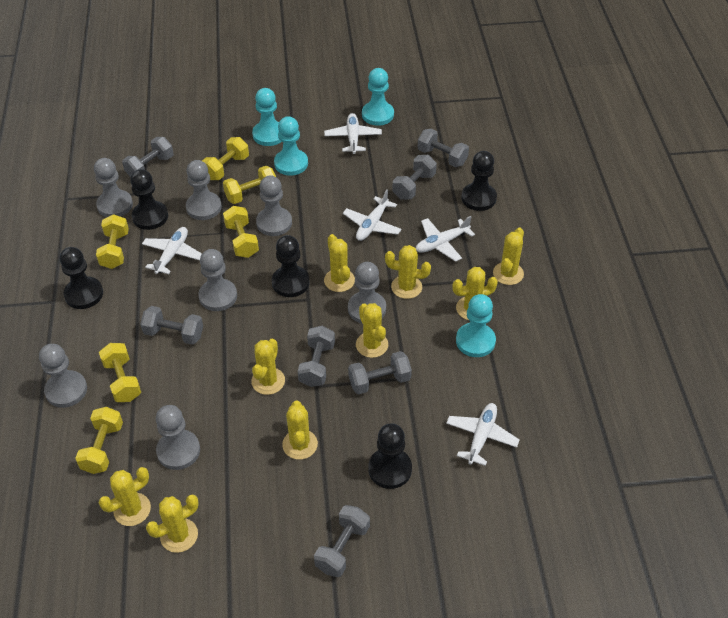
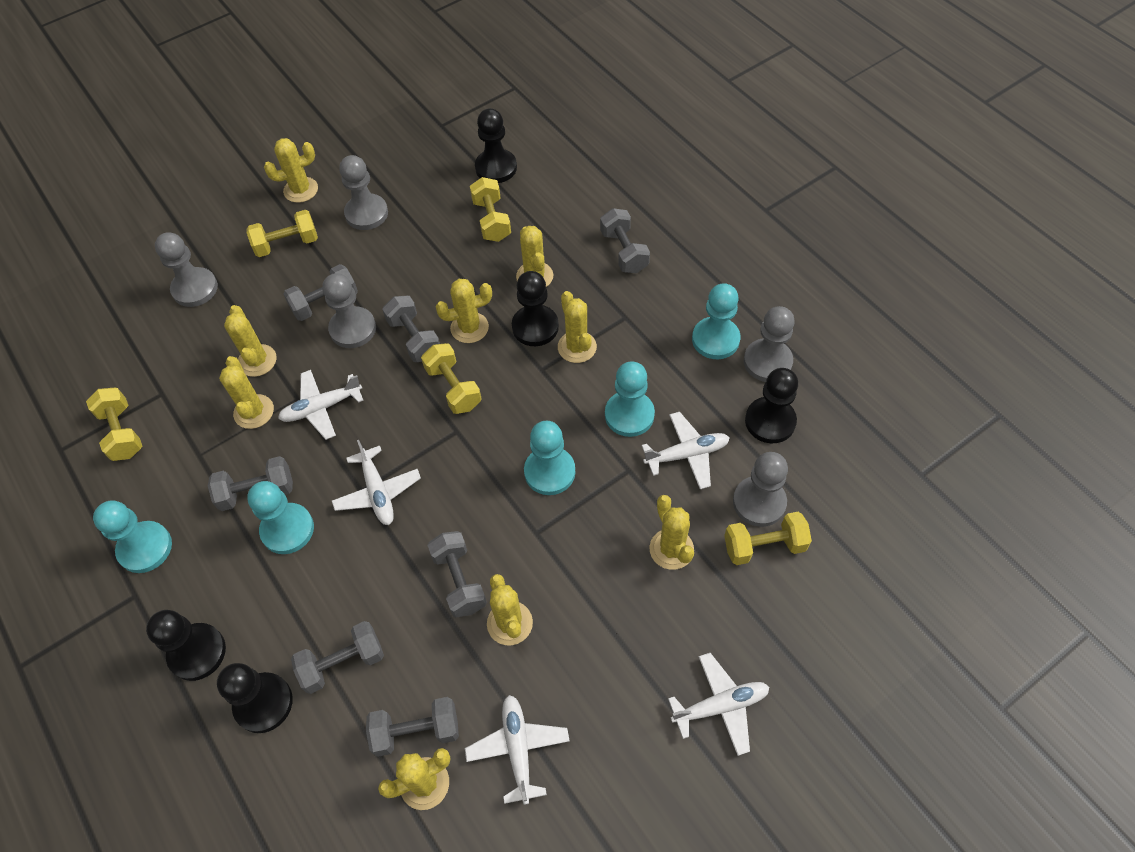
grey pawn: 7 -> 5
turquoise pawn: 4 -> 5
yellow dumbbell: 6 -> 5

